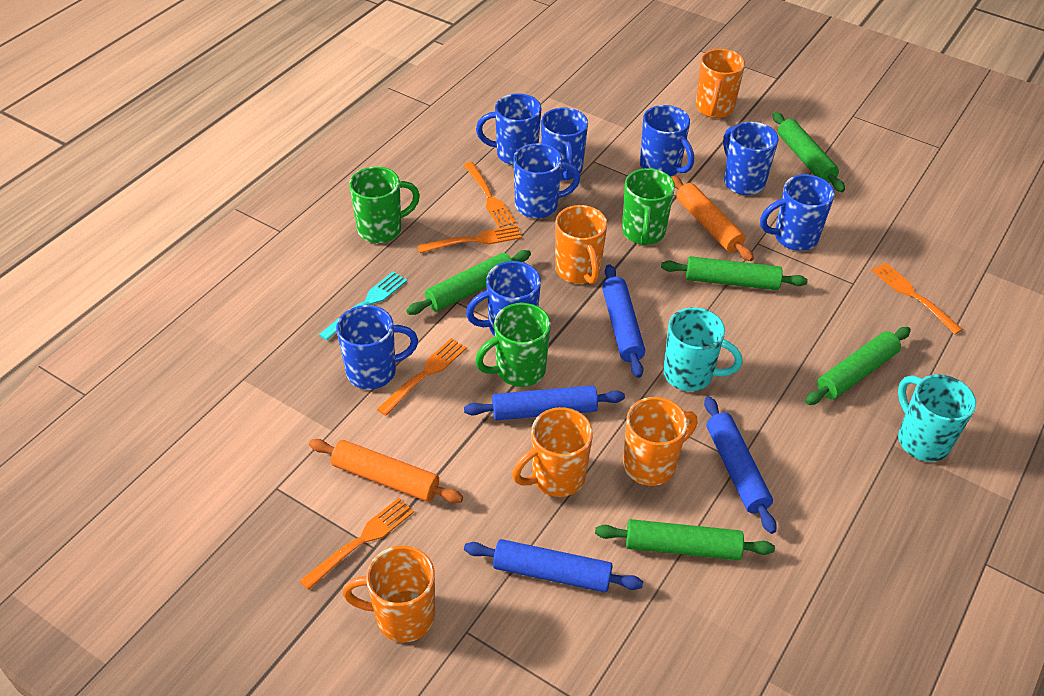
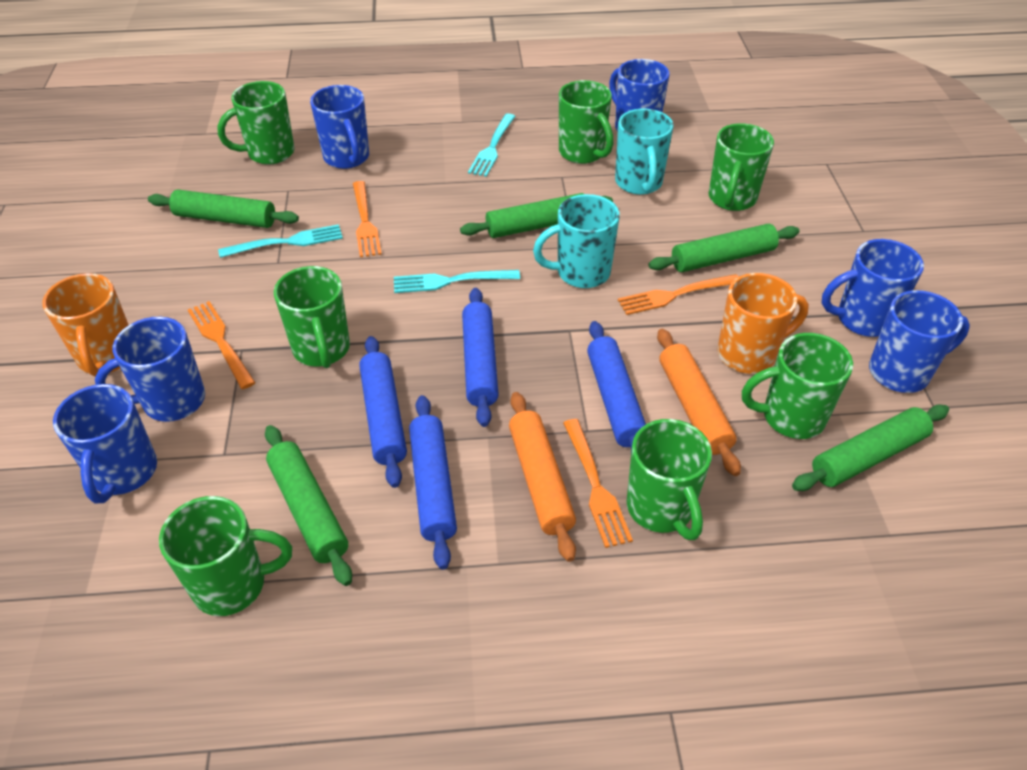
blue mug: 8 -> 6
green mug: 3 -> 7
orange fork: 5 -> 4
orange mug: 5 -> 2
turquoise fork: 1 -> 3

